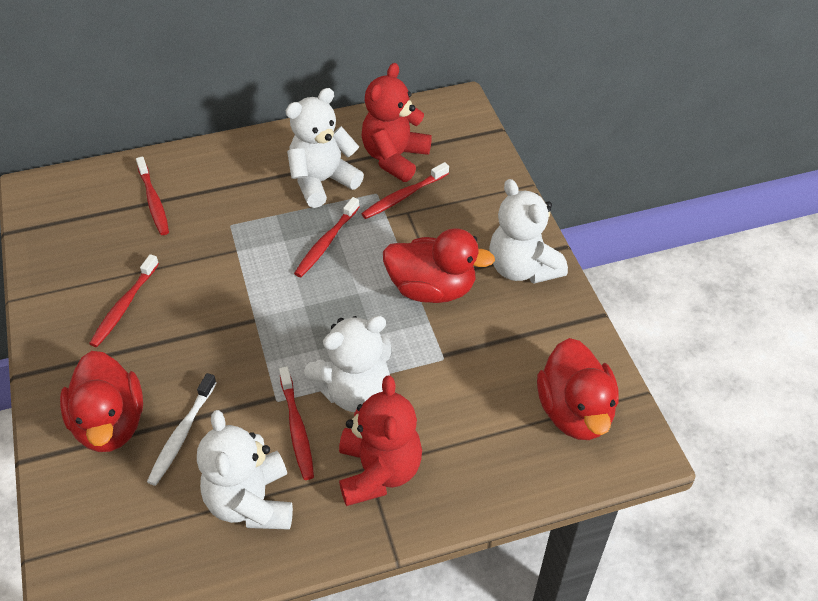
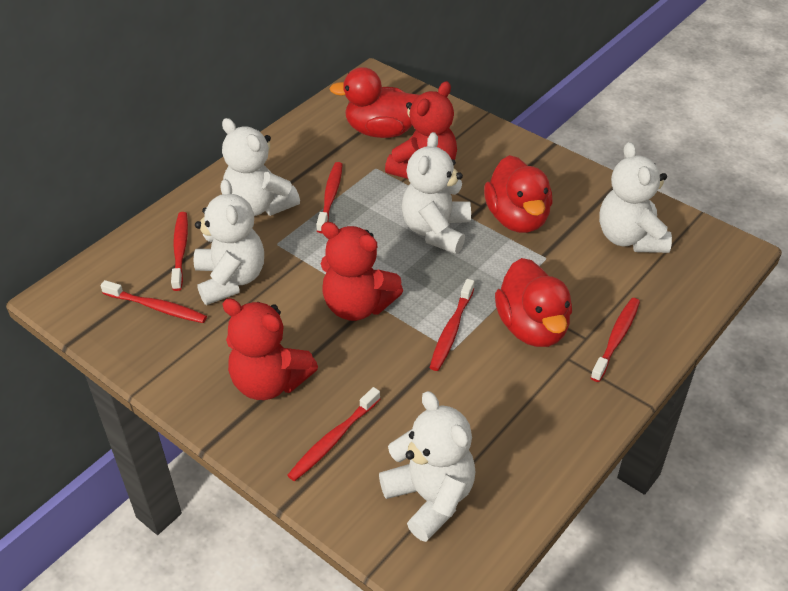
red teddy bear: 2 -> 3
red toothbrush: 5 -> 6
white teddy bear: 4 -> 5
white toothbrush: 1 -> 0

